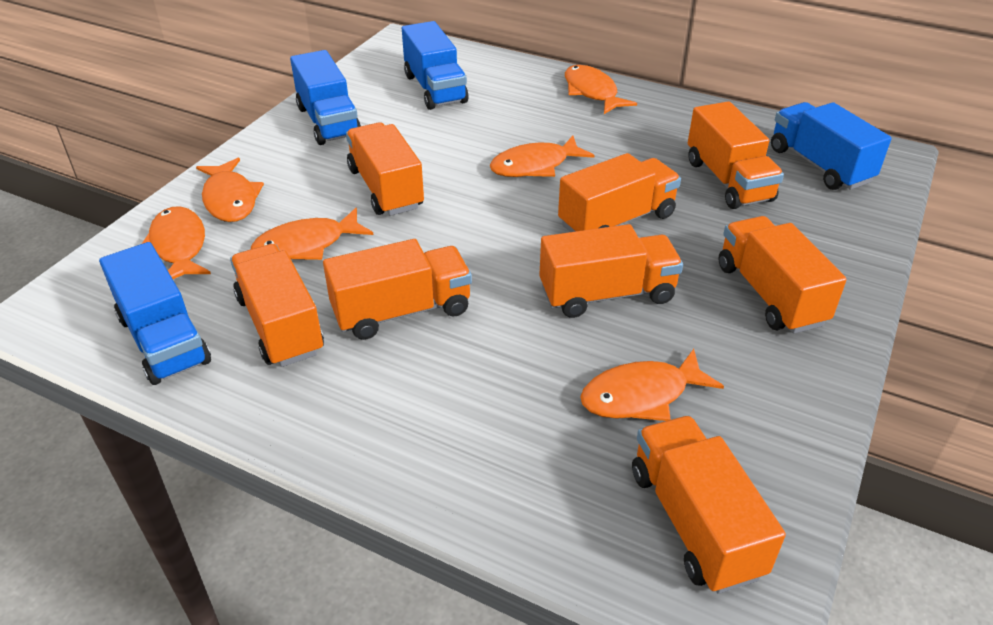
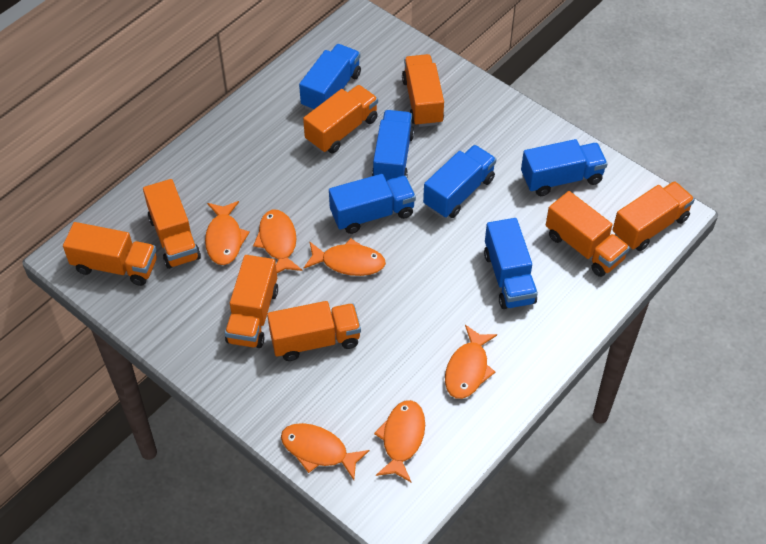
blue truck: 4 -> 6

